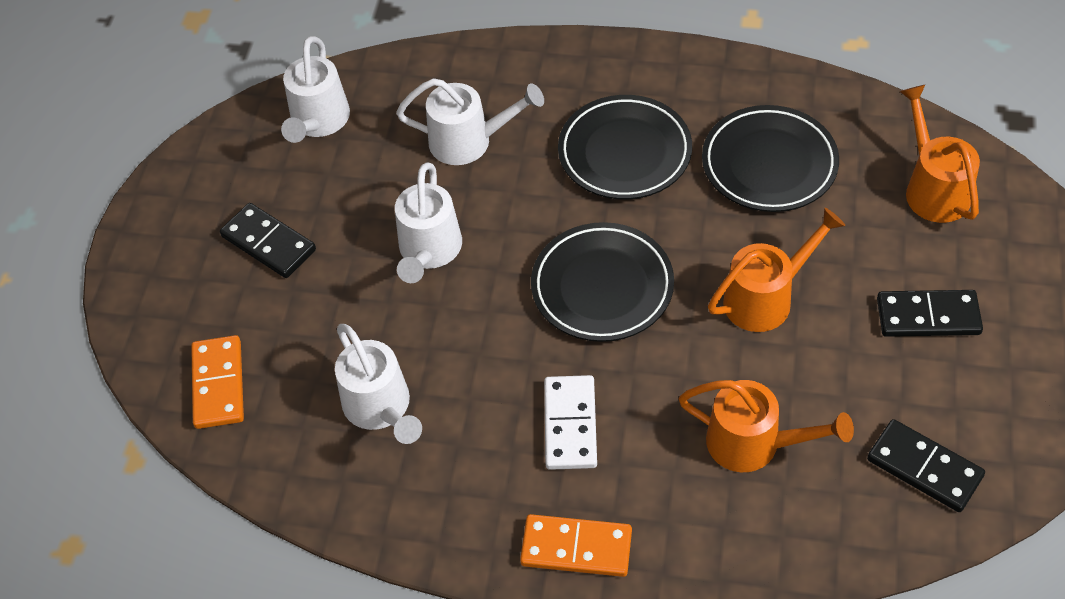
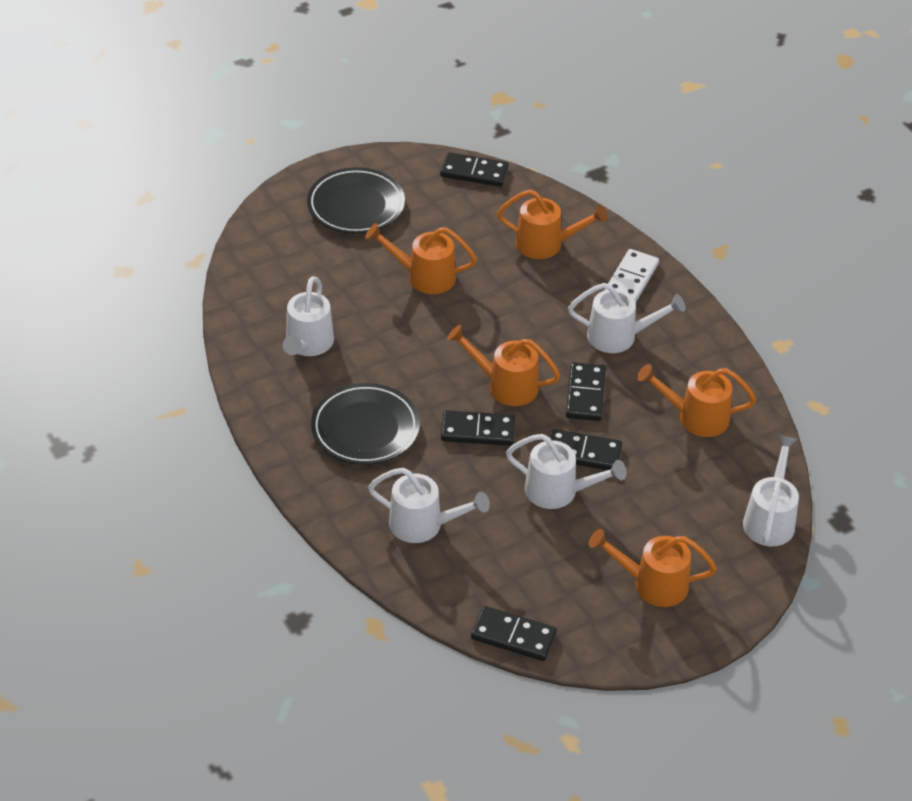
black domino: 3 -> 5
black plate: 3 -> 2
orange domino: 2 -> 0
orange watering can: 3 -> 5
white watering can: 4 -> 5

